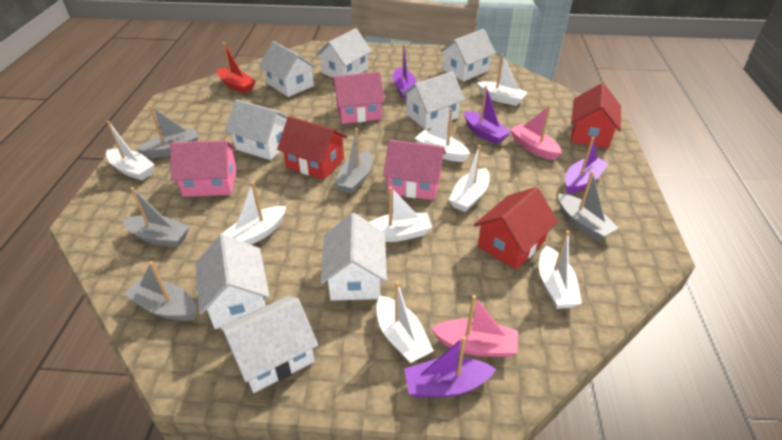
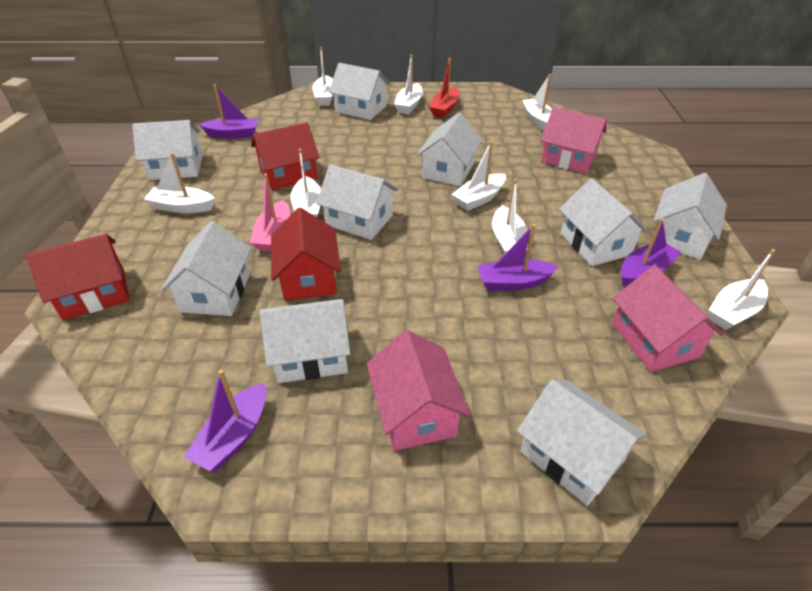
grey boat: 5 -> 0
pink boat: 2 -> 1
white house: 8 -> 9

